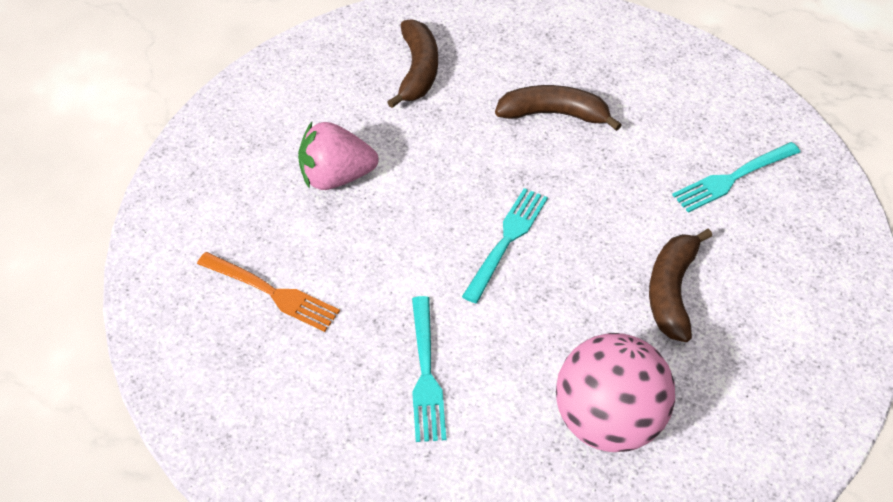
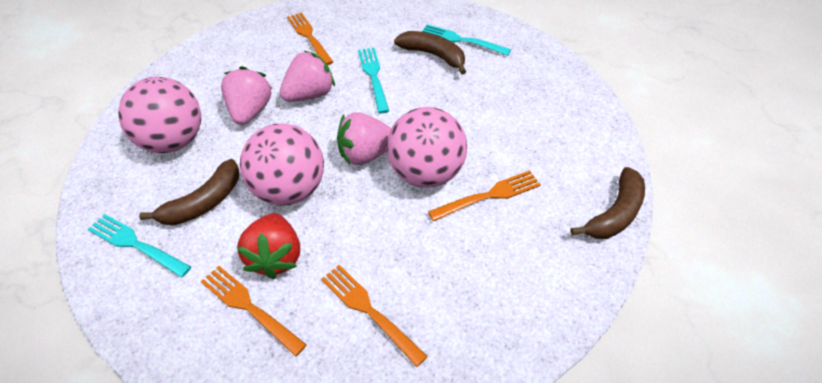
orange fork: 1 -> 4
pink ball: 1 -> 3
pink strawberry: 1 -> 3
red strawberry: 0 -> 1

